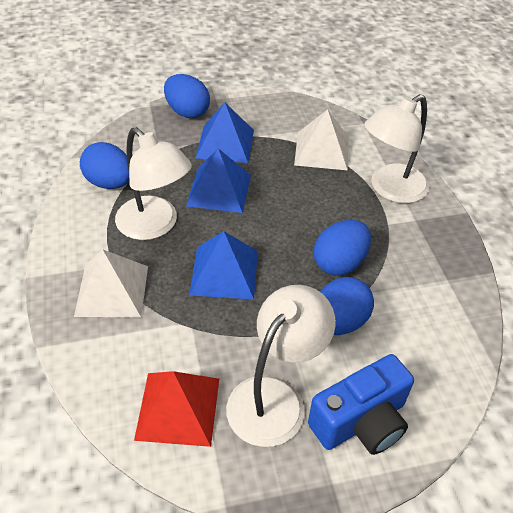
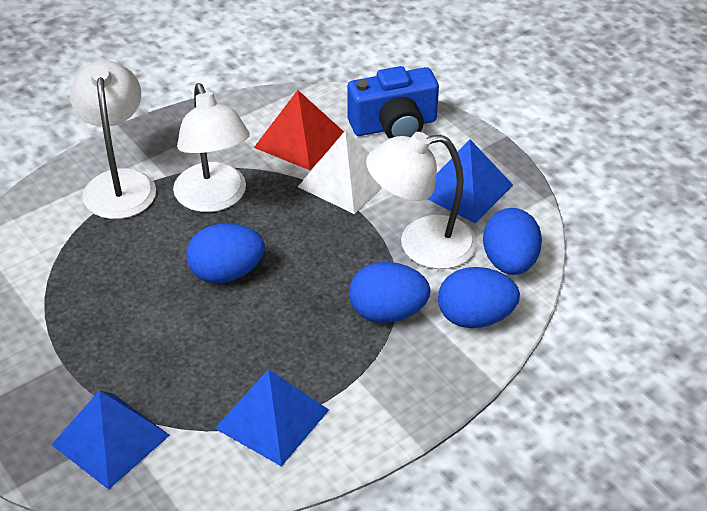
white pyramid: 2 -> 1

